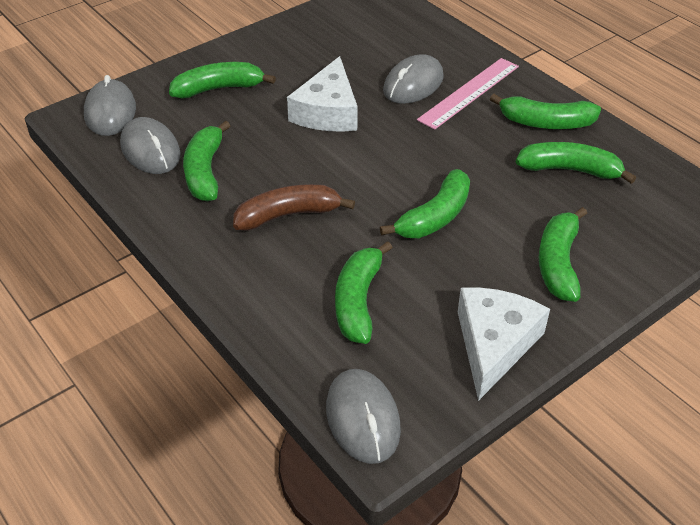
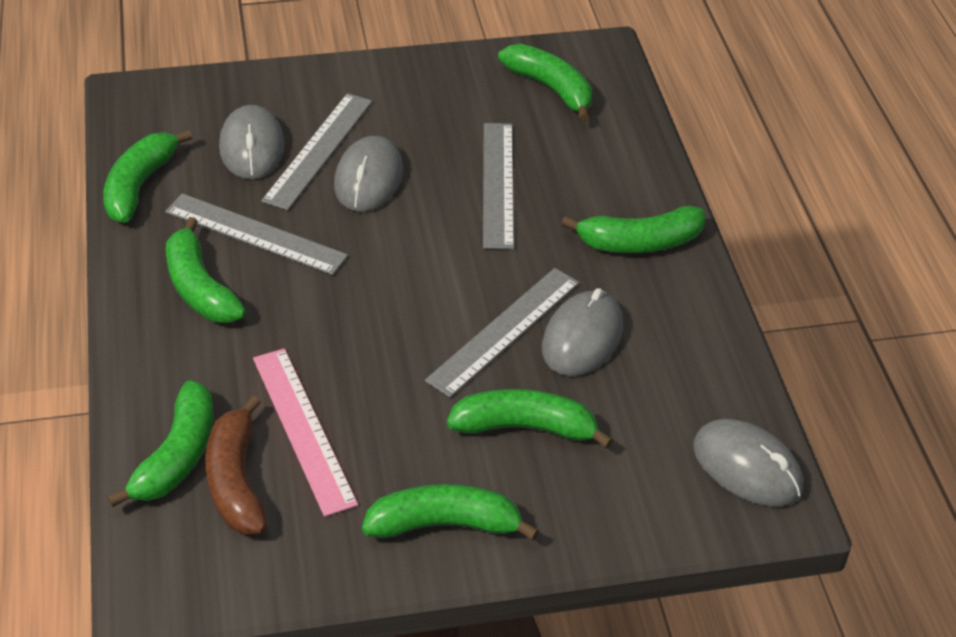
grey ruler: 0 -> 4
white cheese: 2 -> 0

